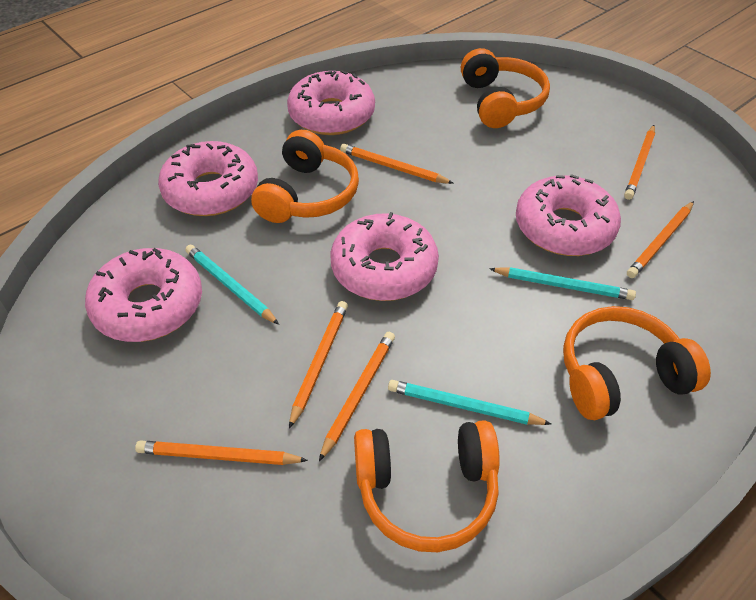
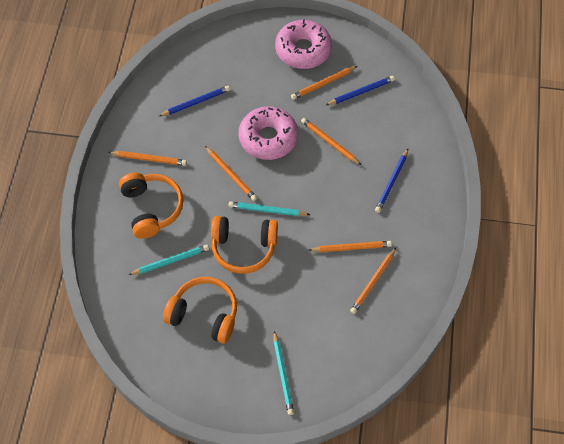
blue pencil: 0 -> 3
orange headphones: 4 -> 3
pink donut: 5 -> 2

